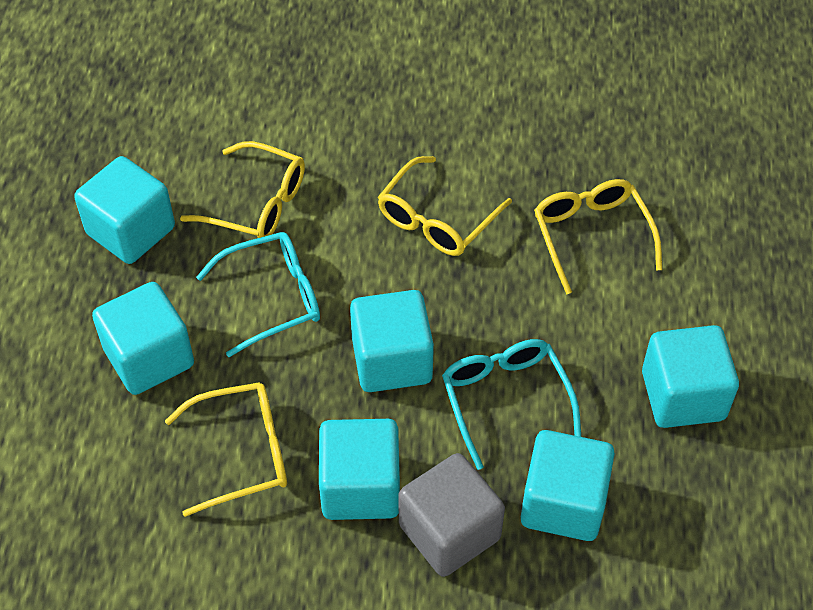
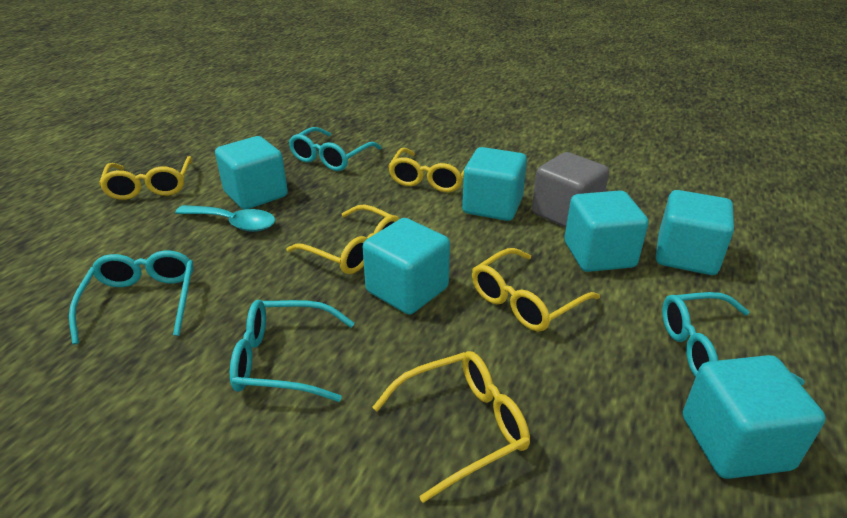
turquoise glasses: 2 -> 4
turquoise spoon: 0 -> 1
yellow glasses: 4 -> 5

